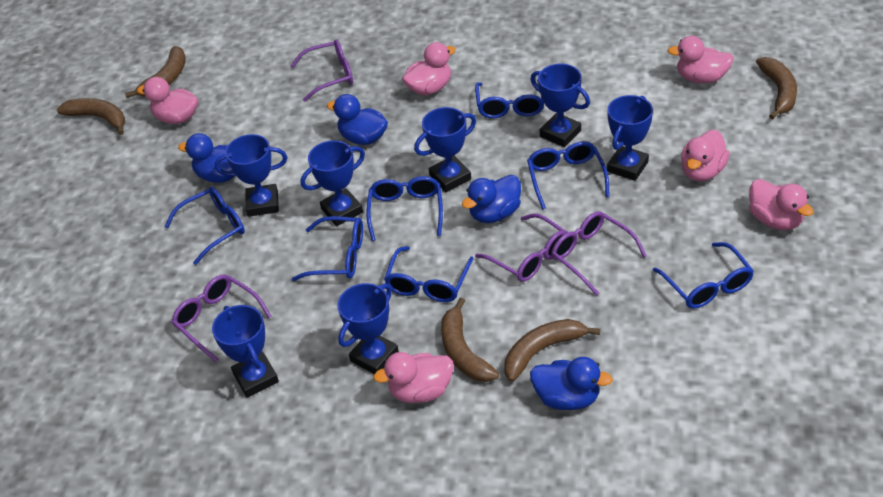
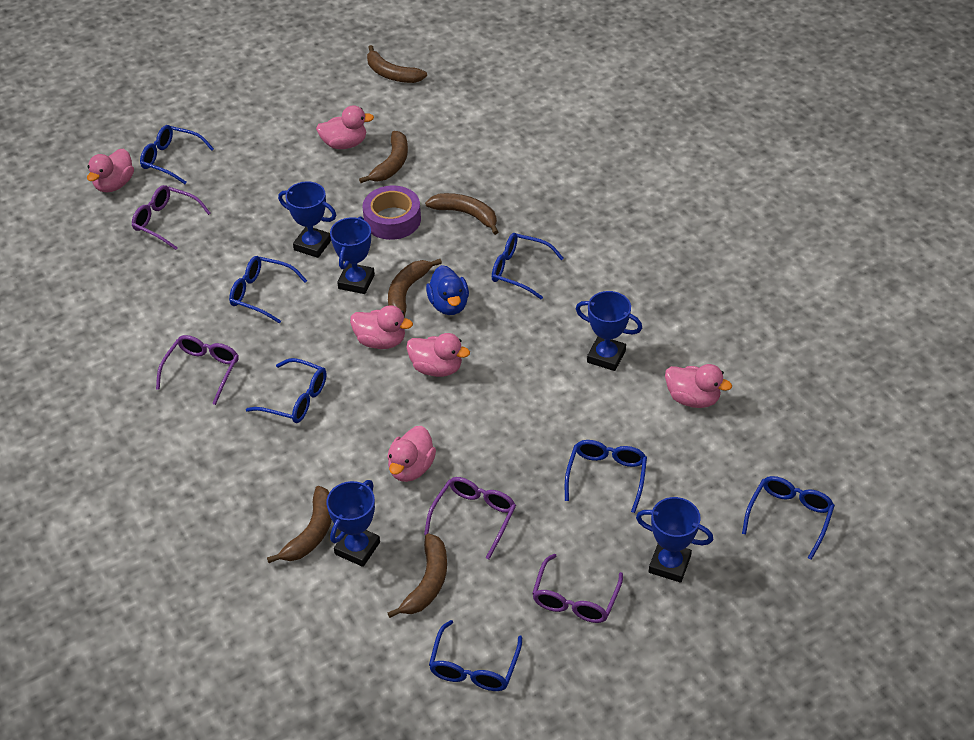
blue duck: 4 -> 1
blue trophy: 7 -> 5
brown banana: 5 -> 6
purple tape: 0 -> 1

